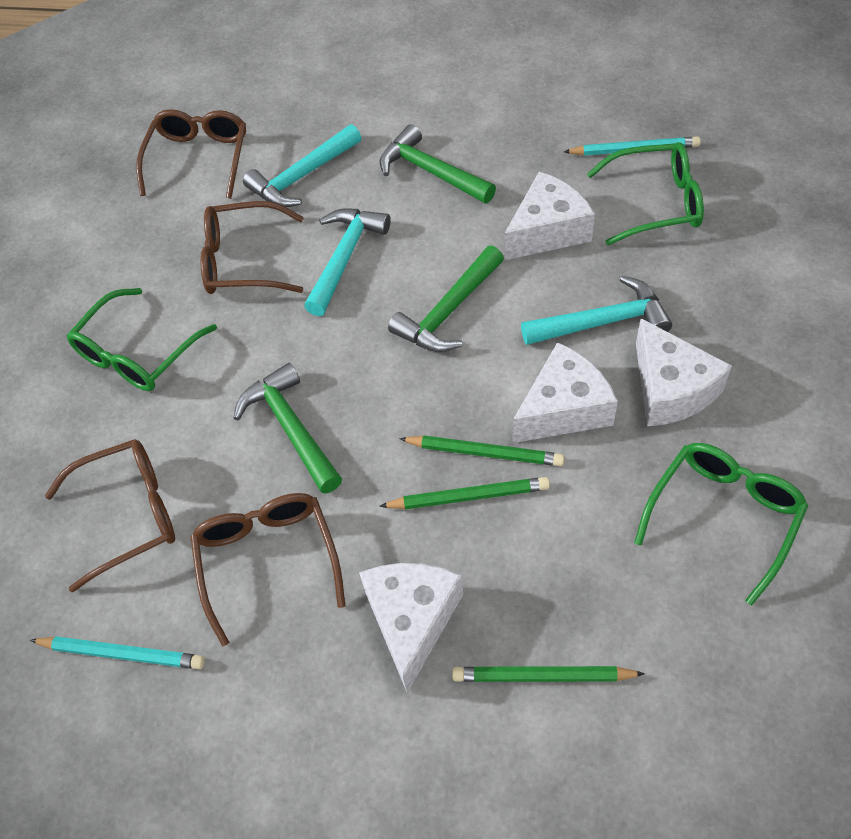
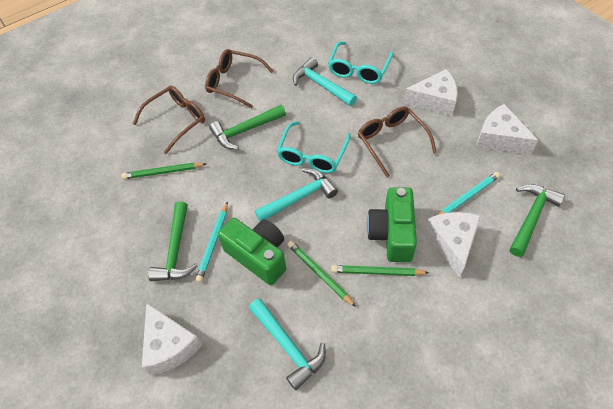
brown glasses: 4 -> 3
green camera: 0 -> 2
green glasses: 3 -> 0
turquoise glasses: 0 -> 2

